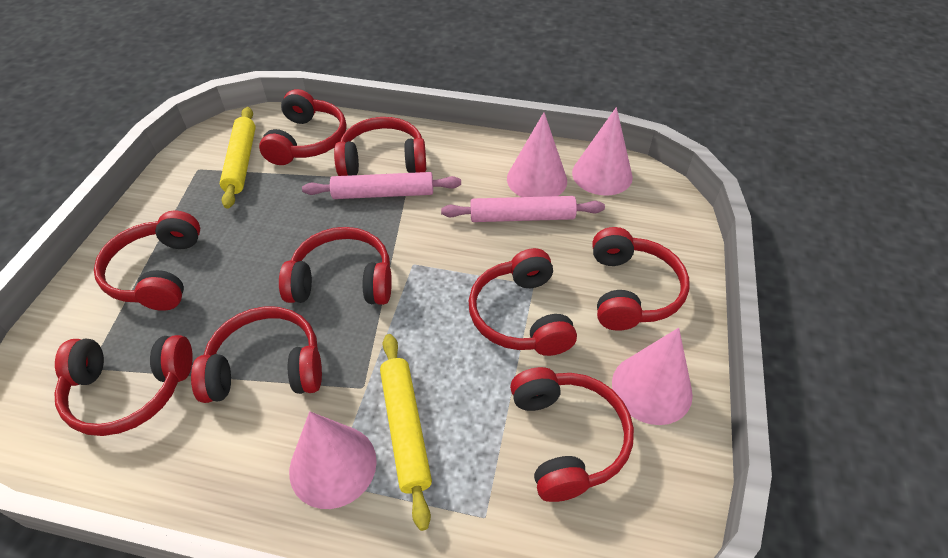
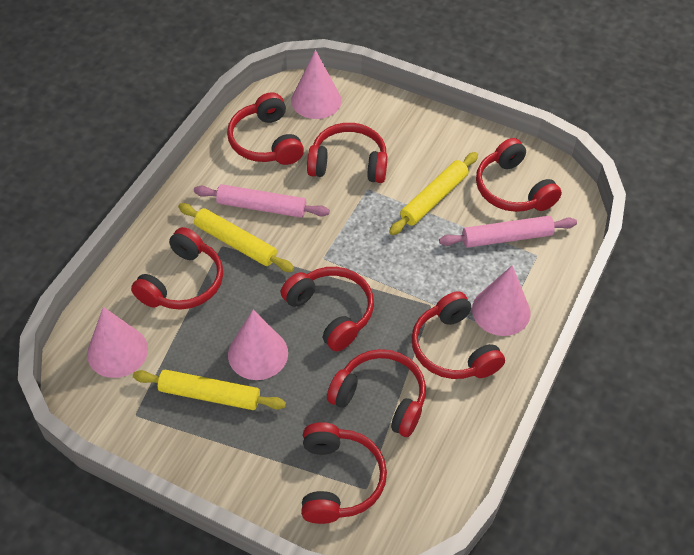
red headphones: 9 -> 8
yellow rolling pin: 2 -> 3

